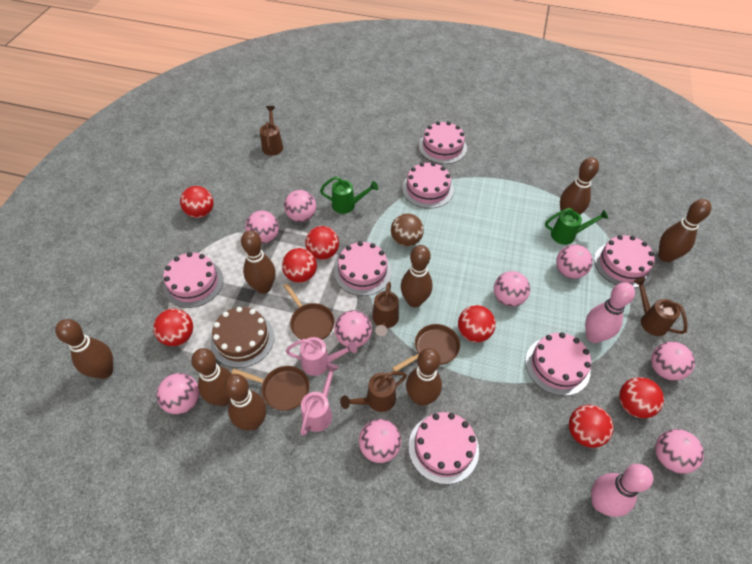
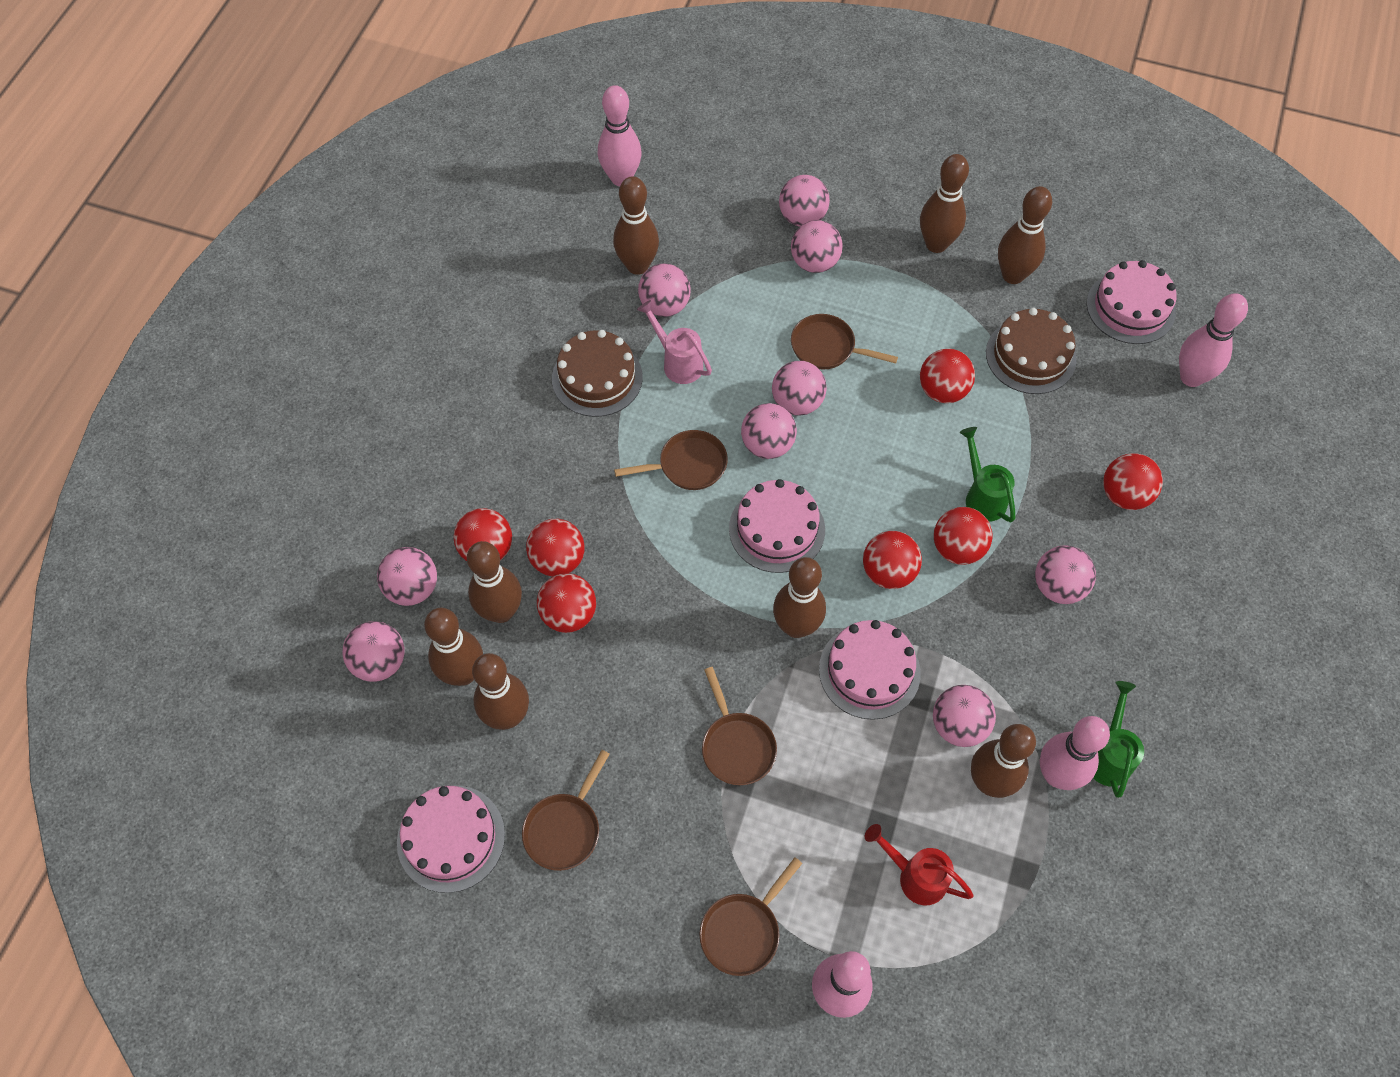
brown ball: 1 -> 0
brown cake: 1 -> 2
brown pan: 3 -> 5
brown watering can: 4 -> 0
pink bowling pin: 2 -> 4
pink cake: 7 -> 4
pink watering can: 2 -> 1
red watering can: 0 -> 1

